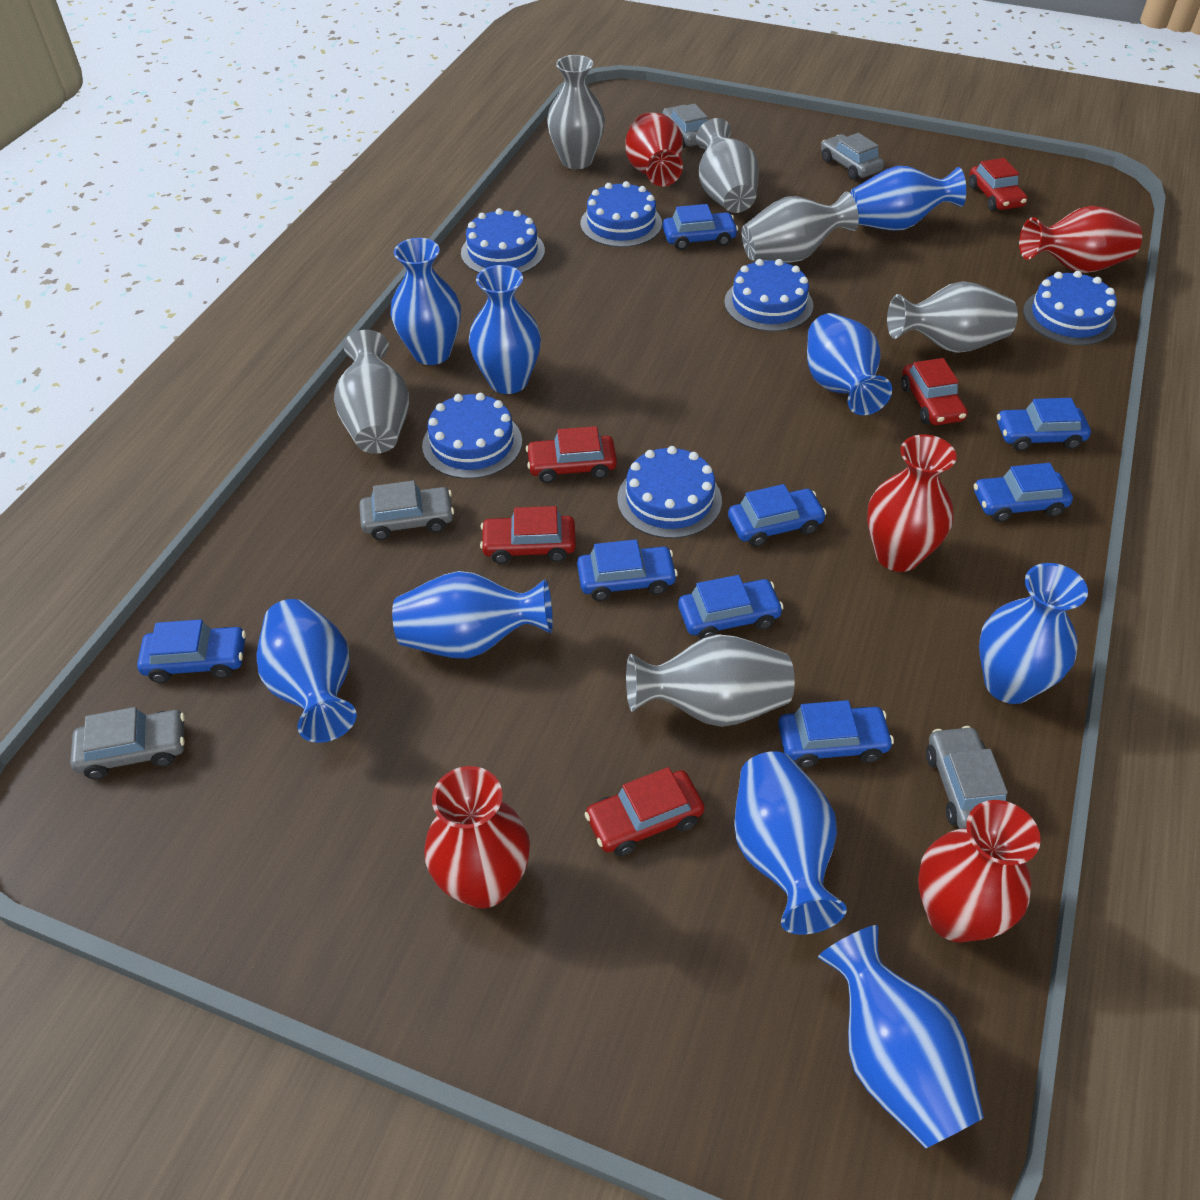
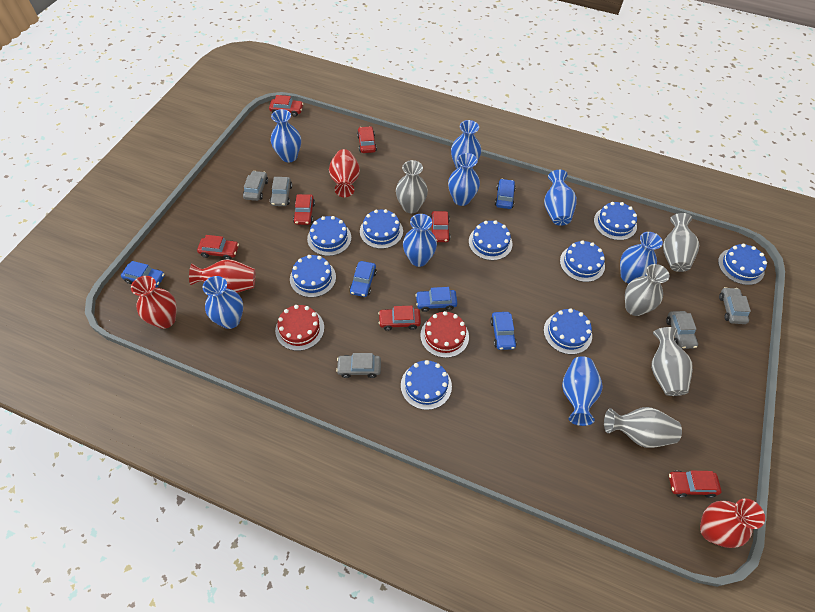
blue cake: 6 -> 9
blue car: 8 -> 5
blue vase: 9 -> 8
grey vase: 6 -> 5
red cake: 0 -> 2
red car: 5 -> 7
red vase: 5 -> 4

